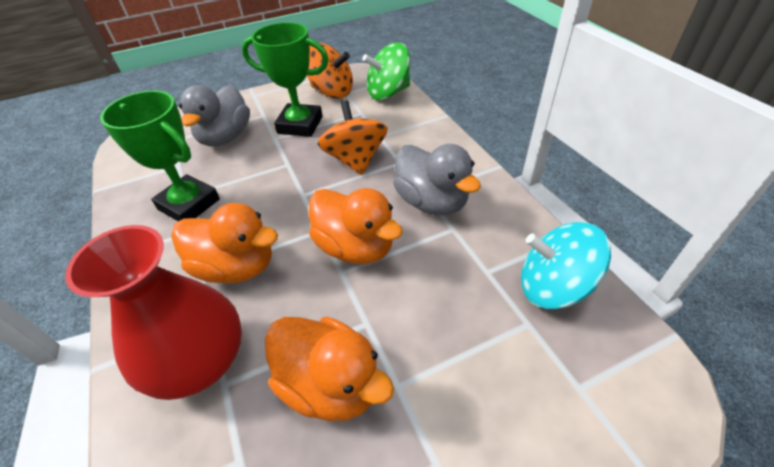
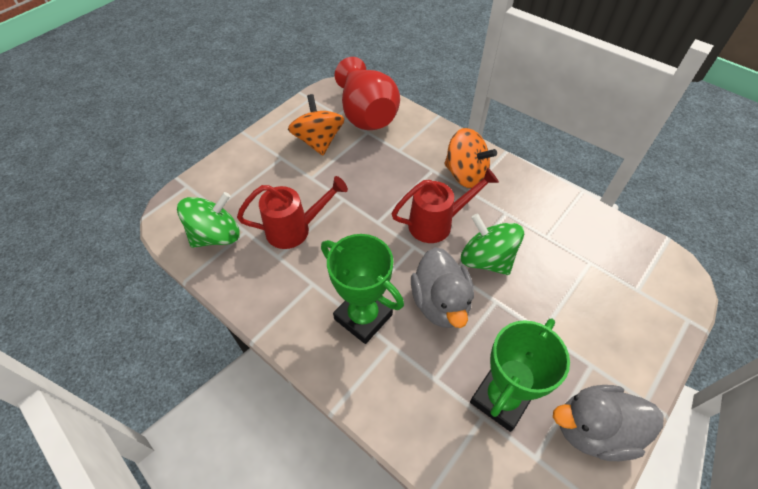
green spinning top: 1 -> 2
orange duck: 3 -> 0
red watering can: 0 -> 2
turquoise spinning top: 1 -> 0

